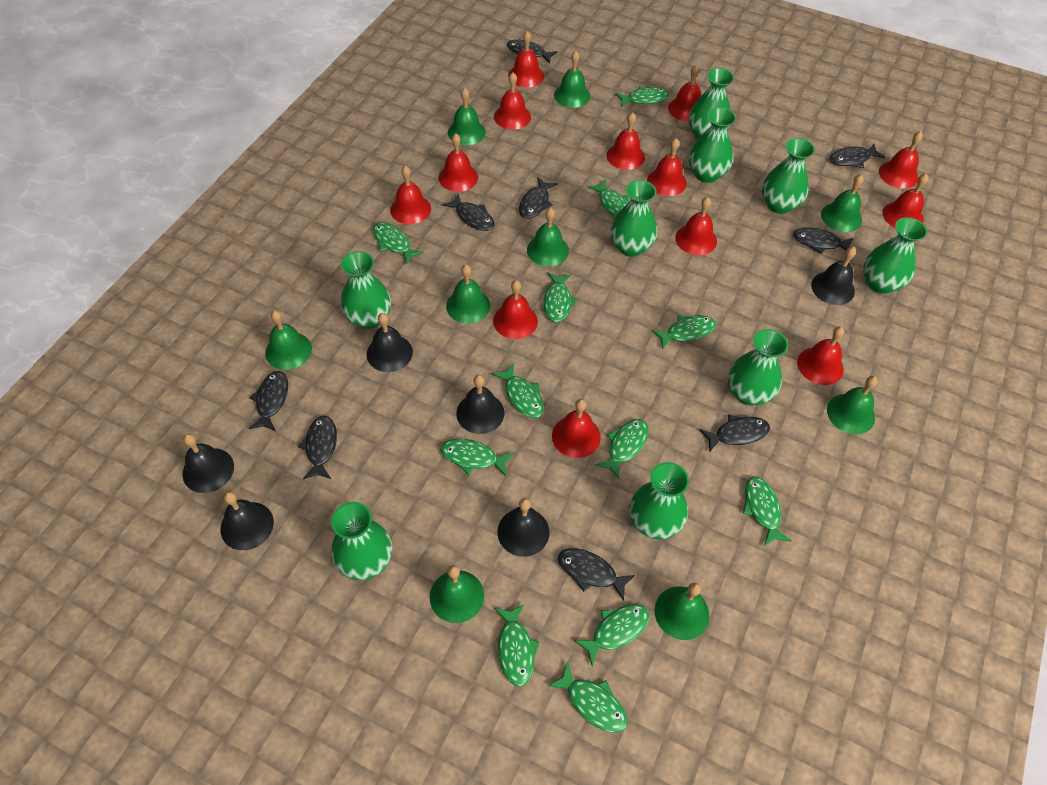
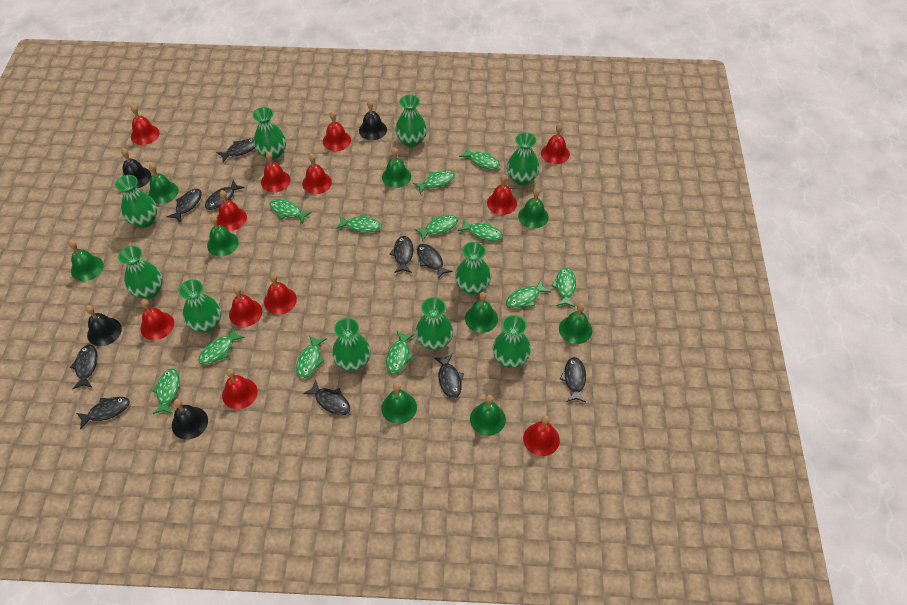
black bell: 6 -> 4
black fish: 9 -> 10
green vase: 9 -> 10
red bell: 13 -> 12

